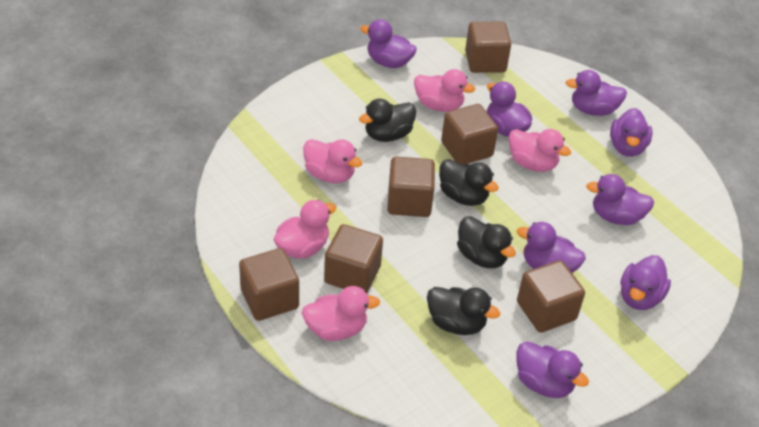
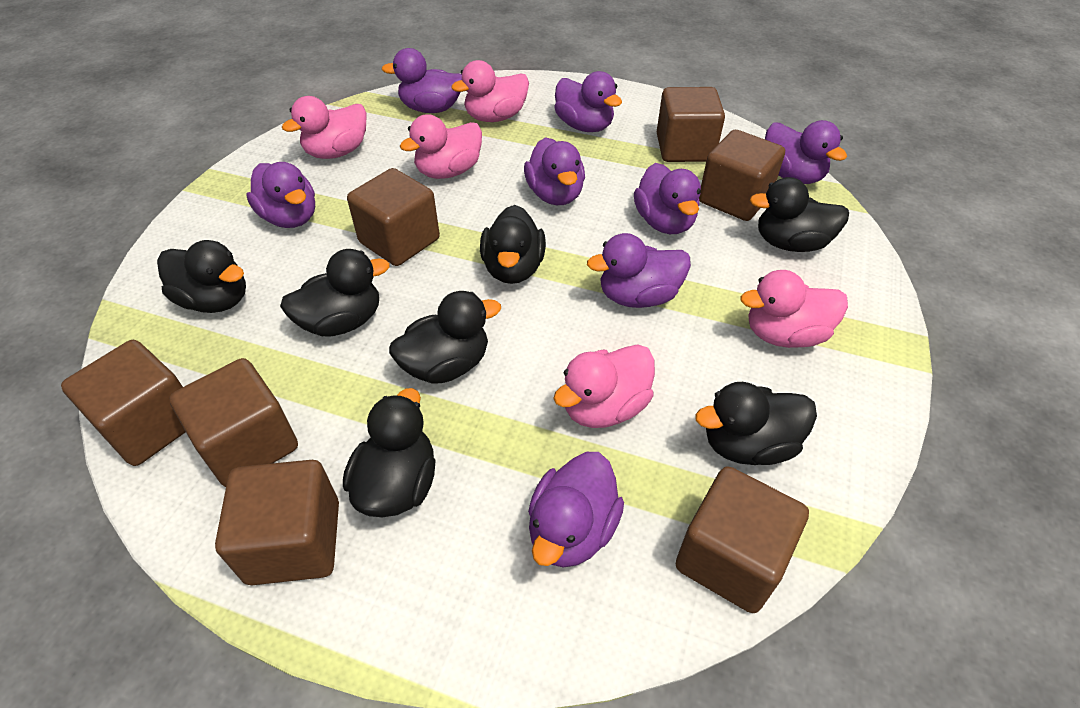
black duck: 4 -> 7
brown cube: 6 -> 7

